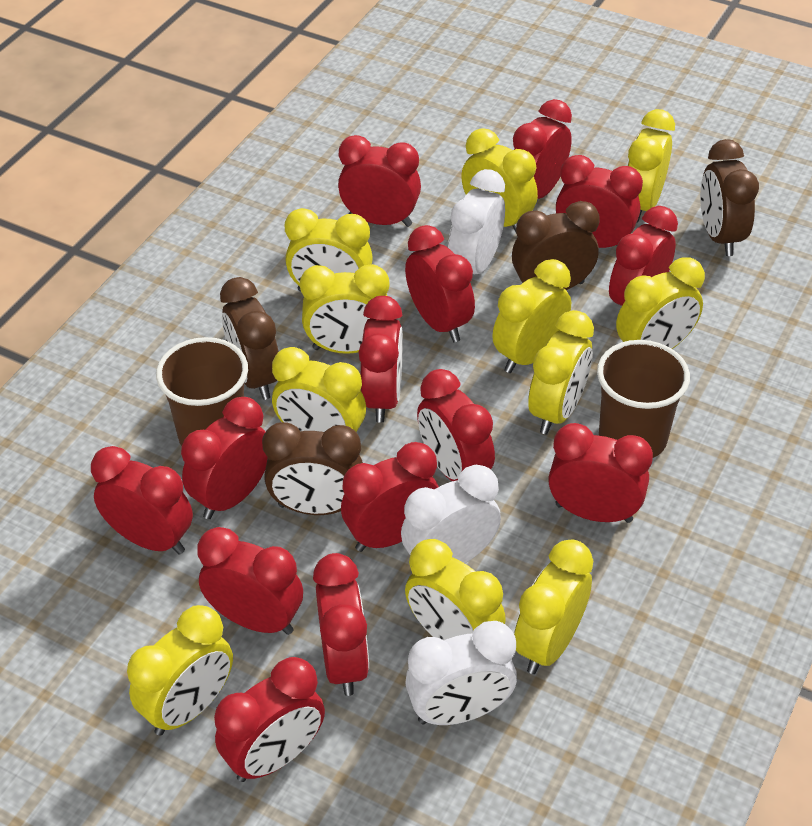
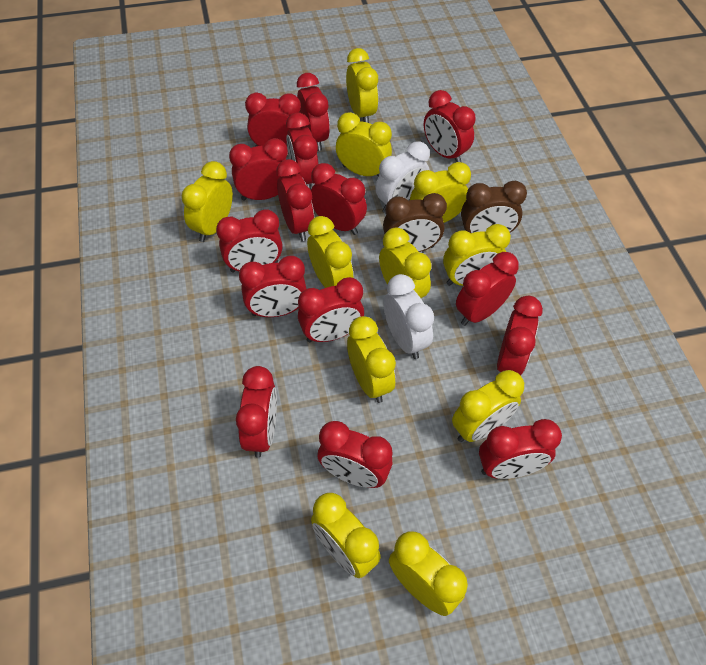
brown clock: 4 -> 2
brown cup: 2 -> 0
red clock: 14 -> 15
white clock: 3 -> 2

